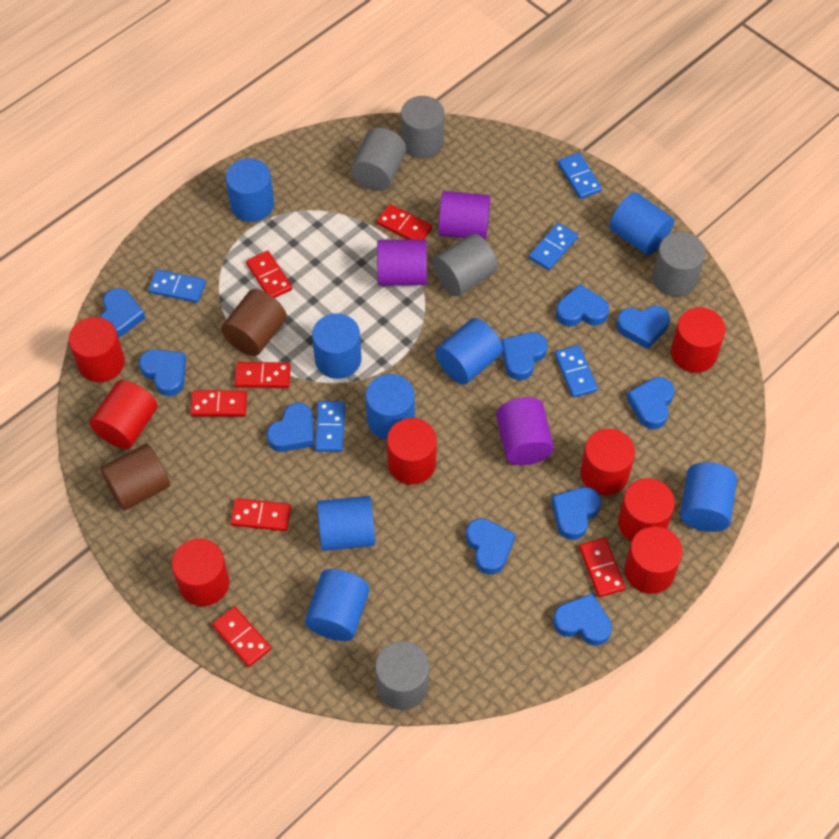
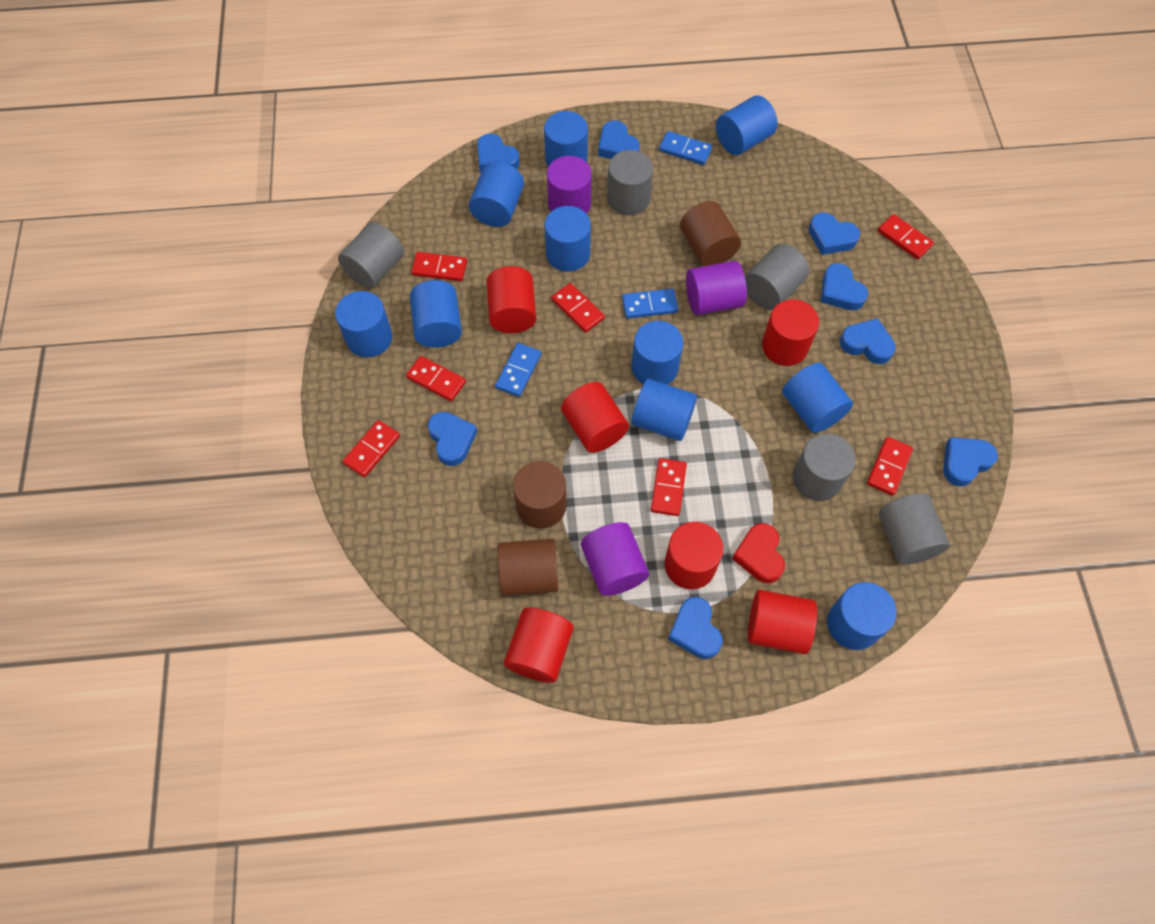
blue cylinder: 8 -> 10
blue domino: 5 -> 3
blue heart: 10 -> 8
brown cylinder: 2 -> 3
red cylinder: 8 -> 6
red heart: 0 -> 1

